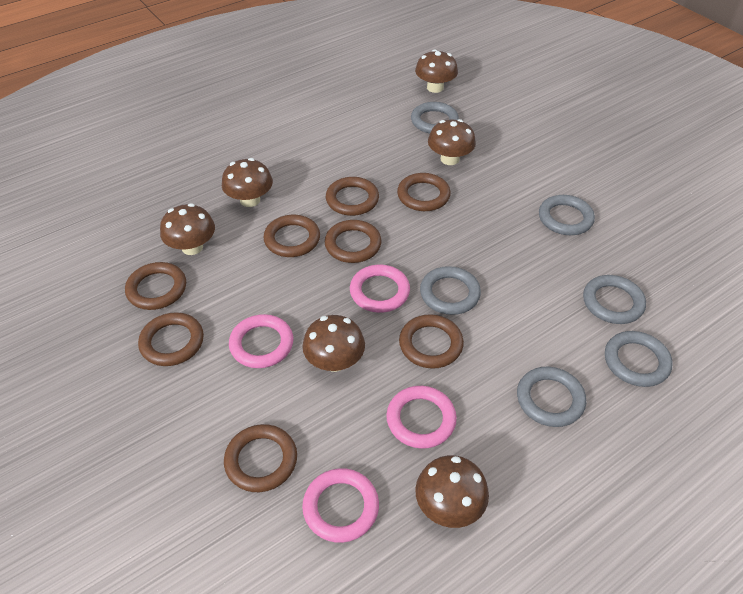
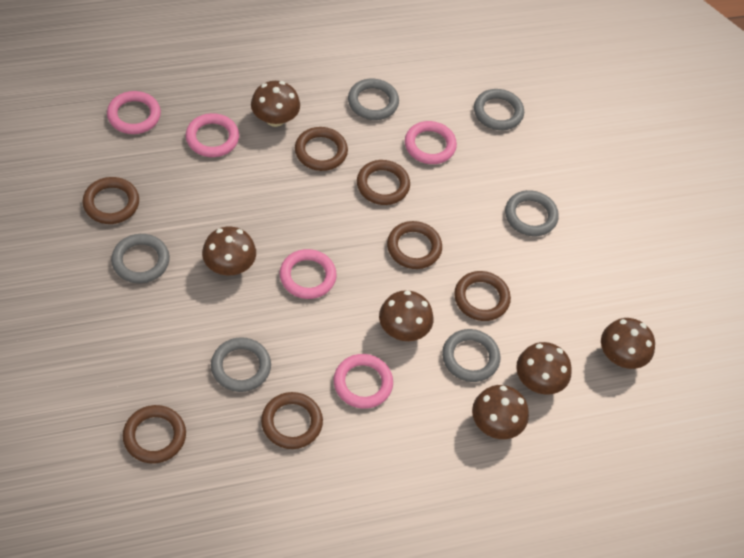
brown ring: 8 -> 7
pink ring: 4 -> 5

